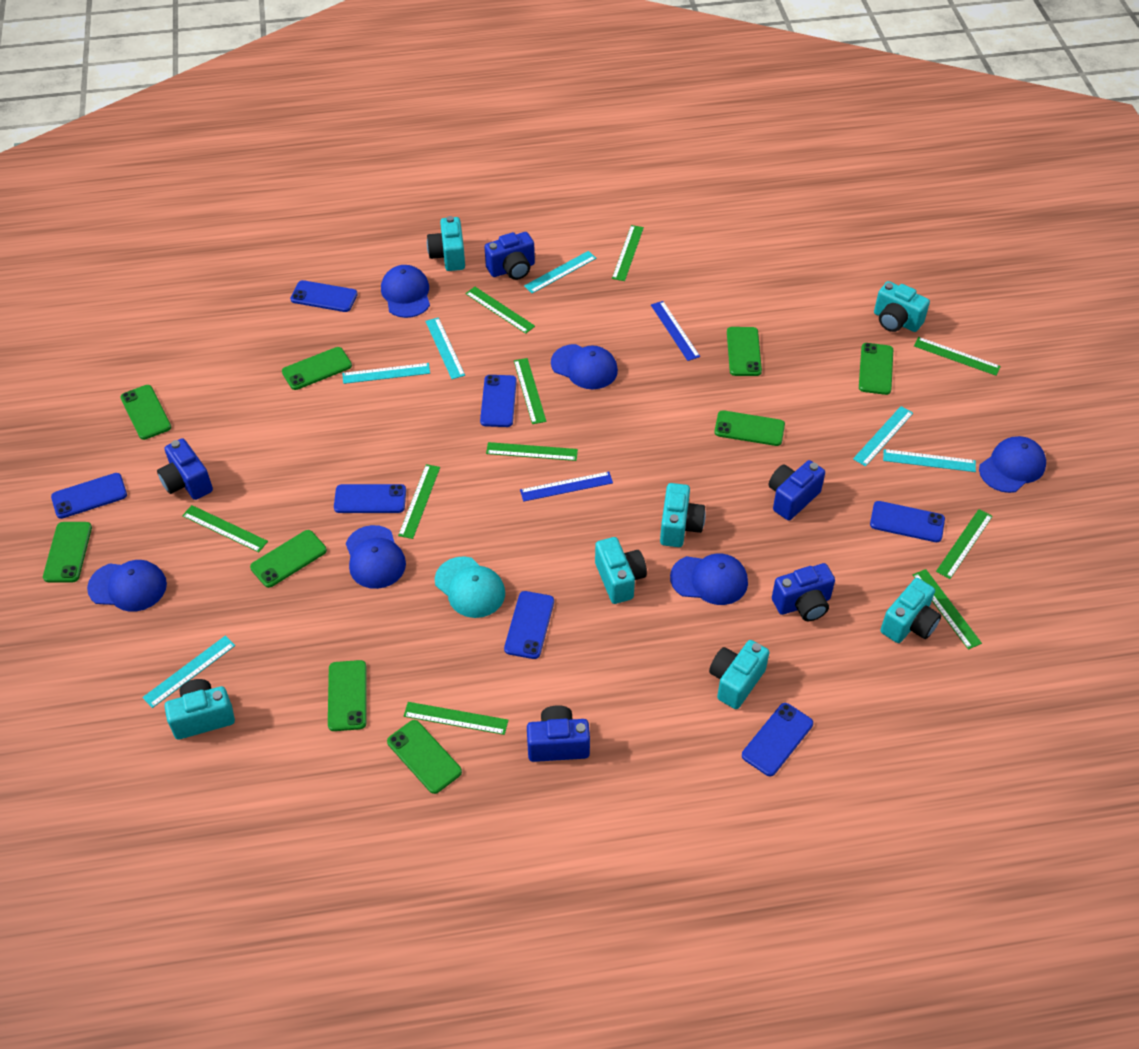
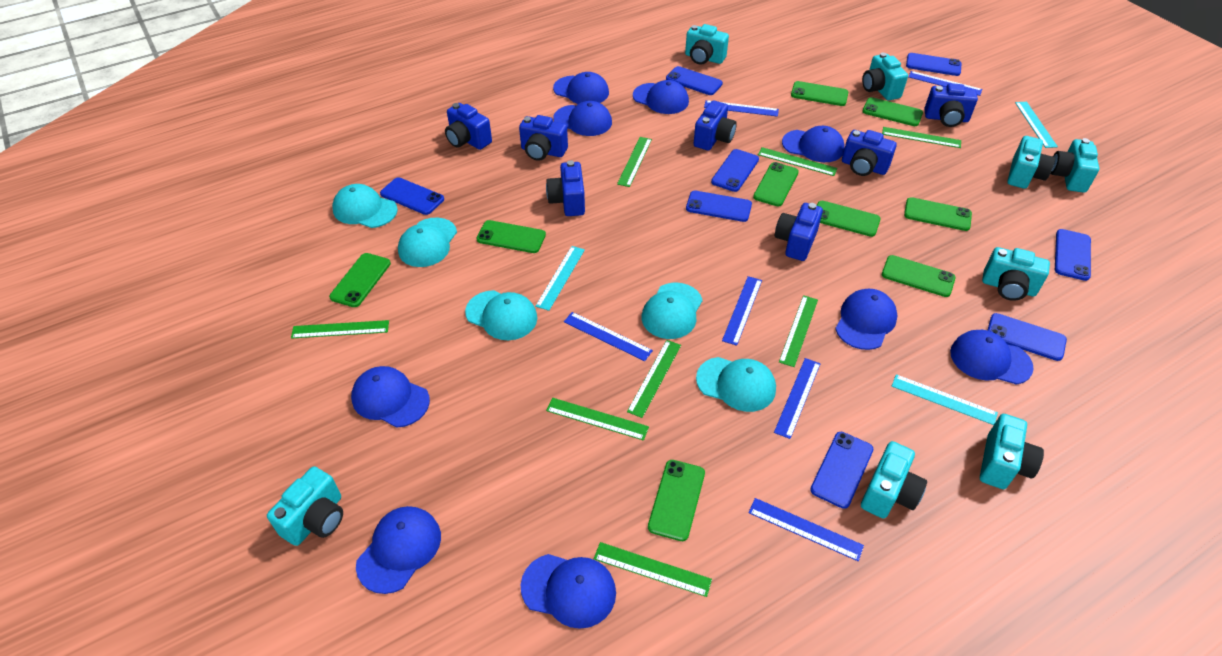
blue camera: 5 -> 7
blue cap: 6 -> 9
blue phone: 7 -> 8
blue ruler: 2 -> 6
green ruler: 10 -> 8
turquoise camera: 7 -> 8
turquoise cap: 1 -> 5
turquoise ruler: 6 -> 3

